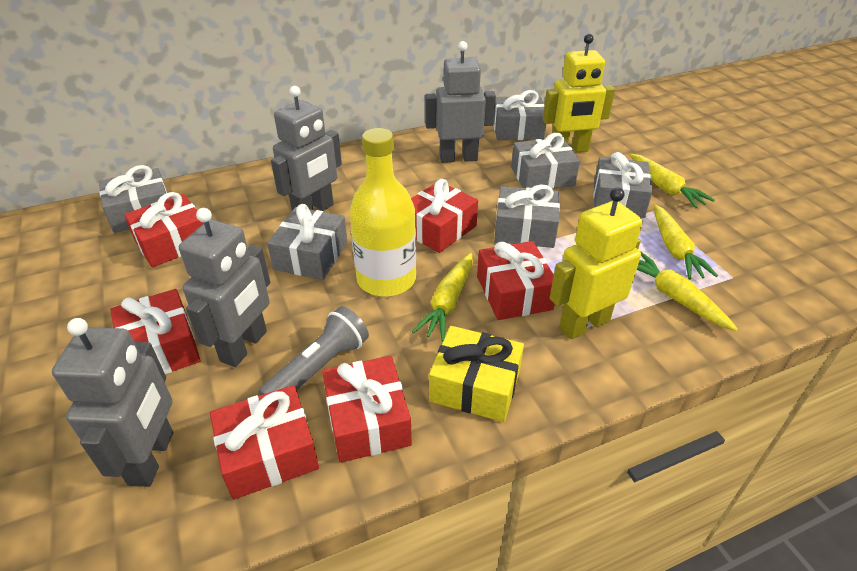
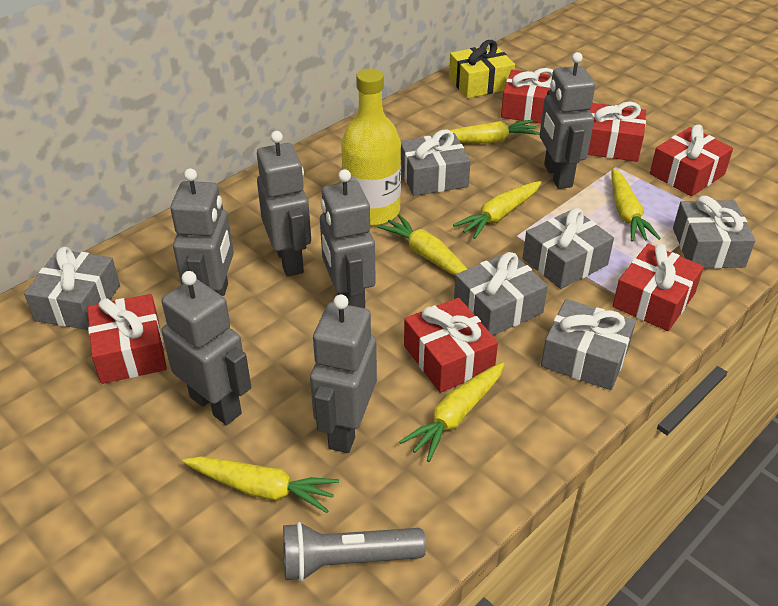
grey robot: 4 -> 6
yellow carrot: 4 -> 6
yellow robot: 2 -> 0

